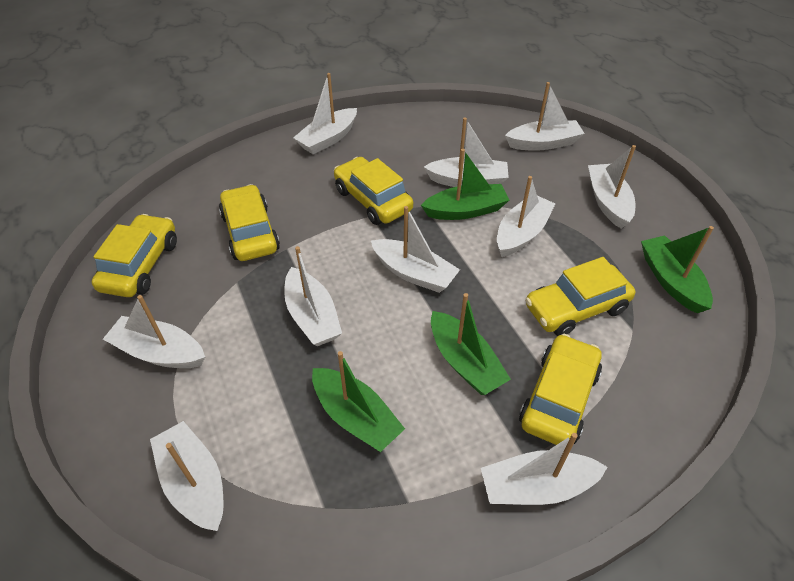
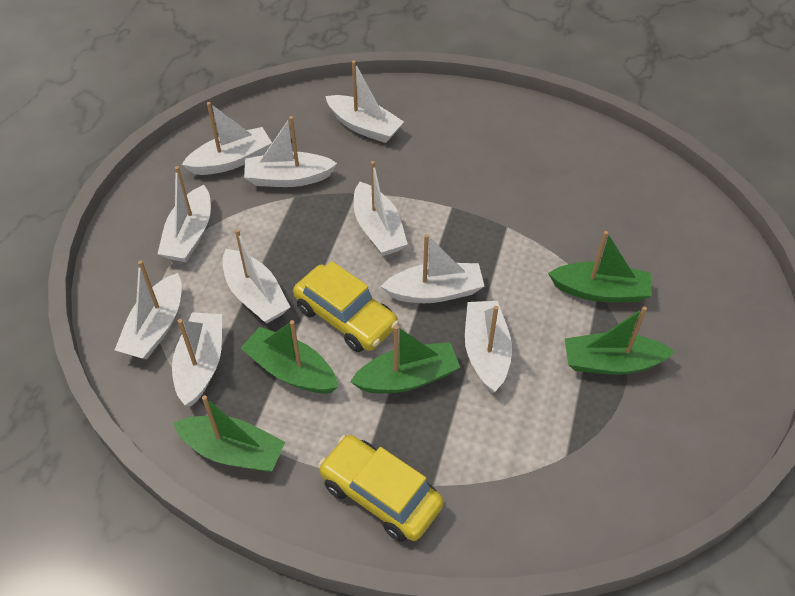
green boat: 4 -> 5
yellow car: 5 -> 2

